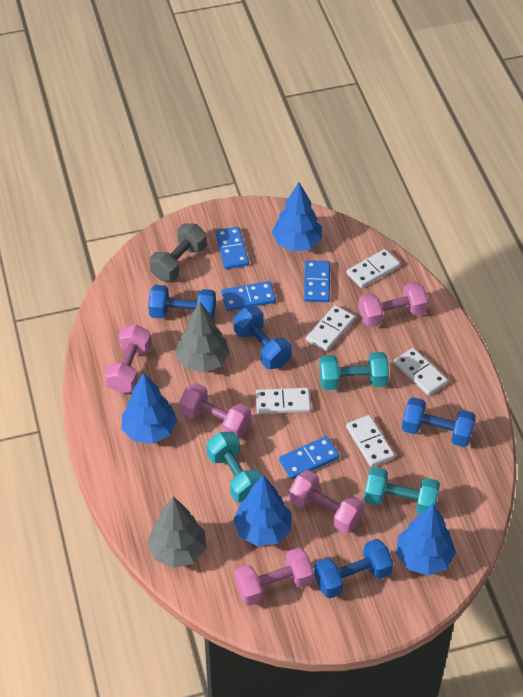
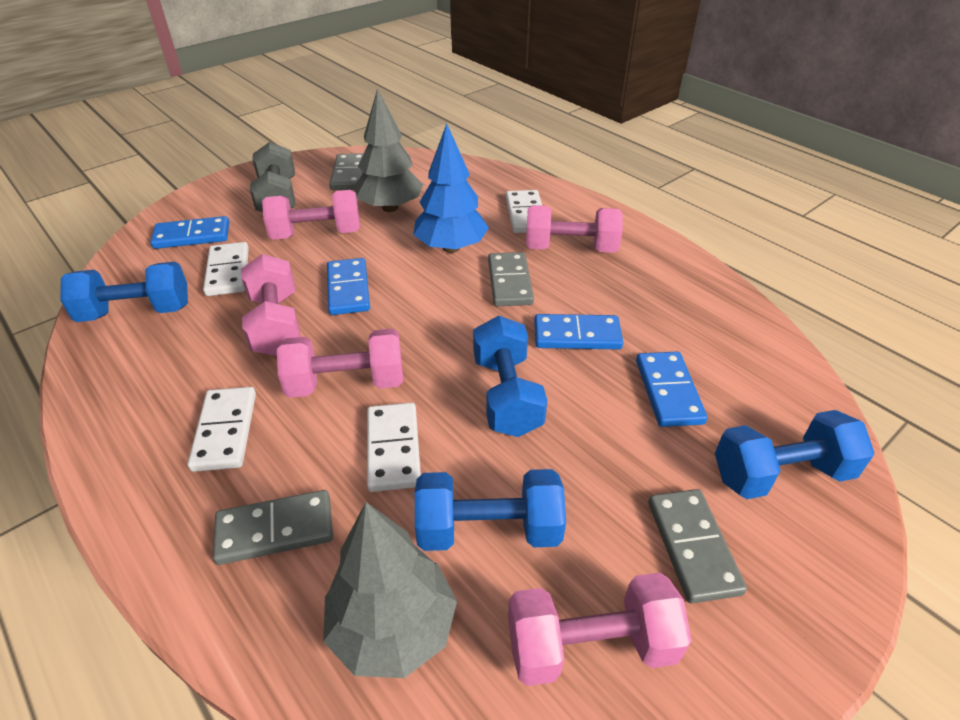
blue tree: 4 -> 1
grey domino: 0 -> 4
turquoise dumbbell: 3 -> 0
white domino: 5 -> 4

